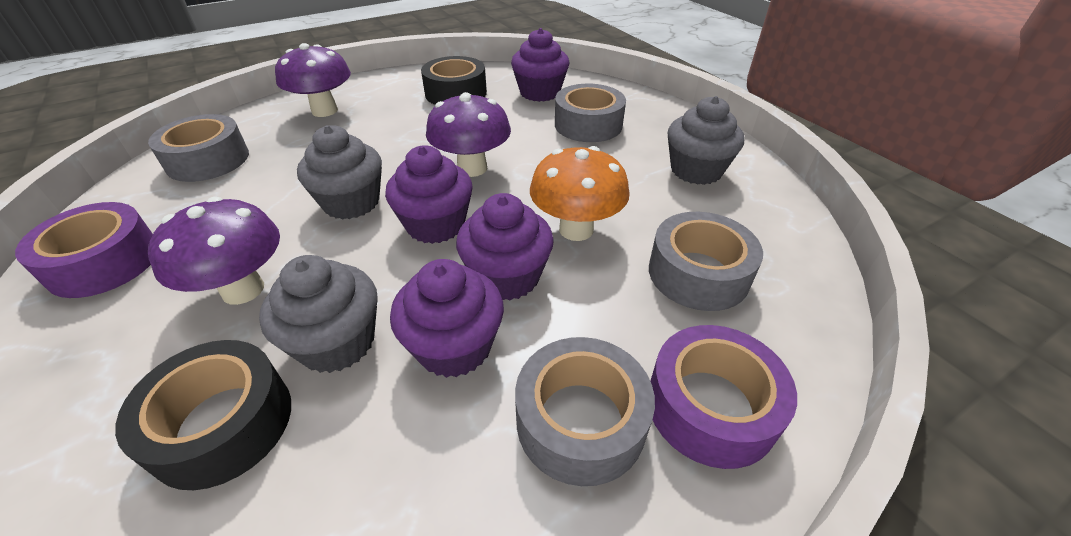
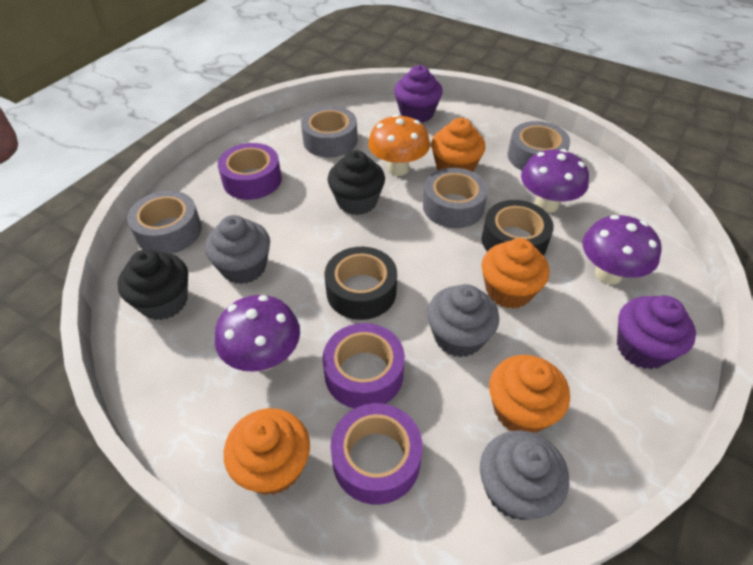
black cupcake: 0 -> 2
orange cupcake: 0 -> 4
purple cupcake: 4 -> 2
purple tape: 2 -> 3

